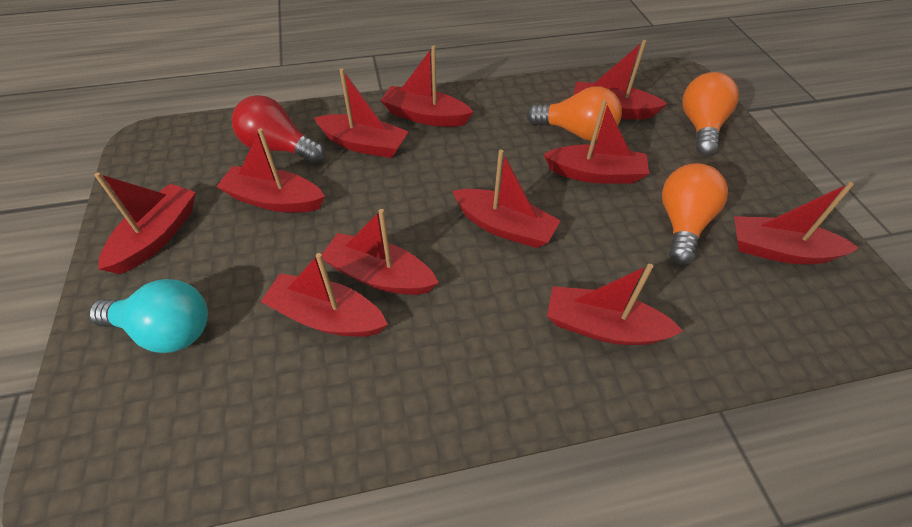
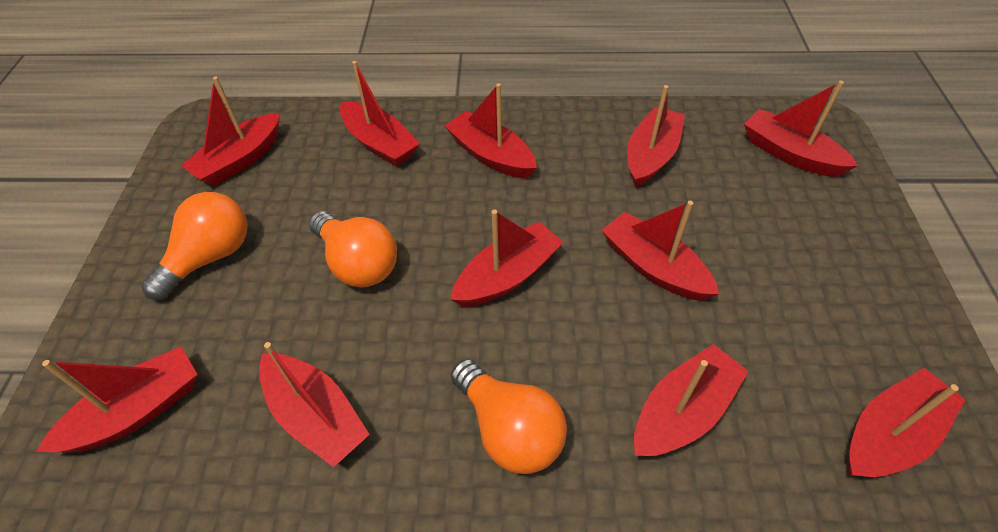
red light bulb: 1 -> 0
turquoise light bulb: 1 -> 0

